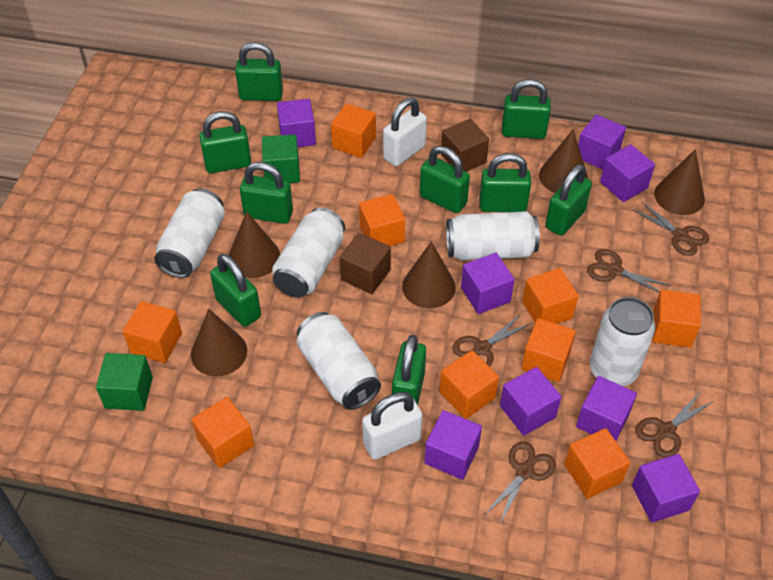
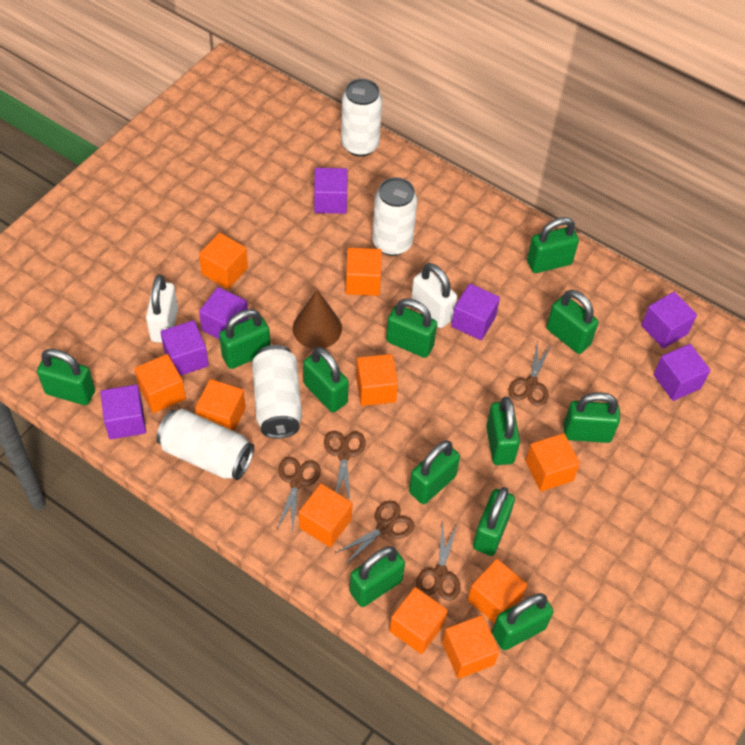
brown cone: 5 -> 1
brown cube: 2 -> 0
green cube: 2 -> 0
green padlock: 9 -> 12
orange cube: 9 -> 10
purple cube: 8 -> 7
white can: 5 -> 4

